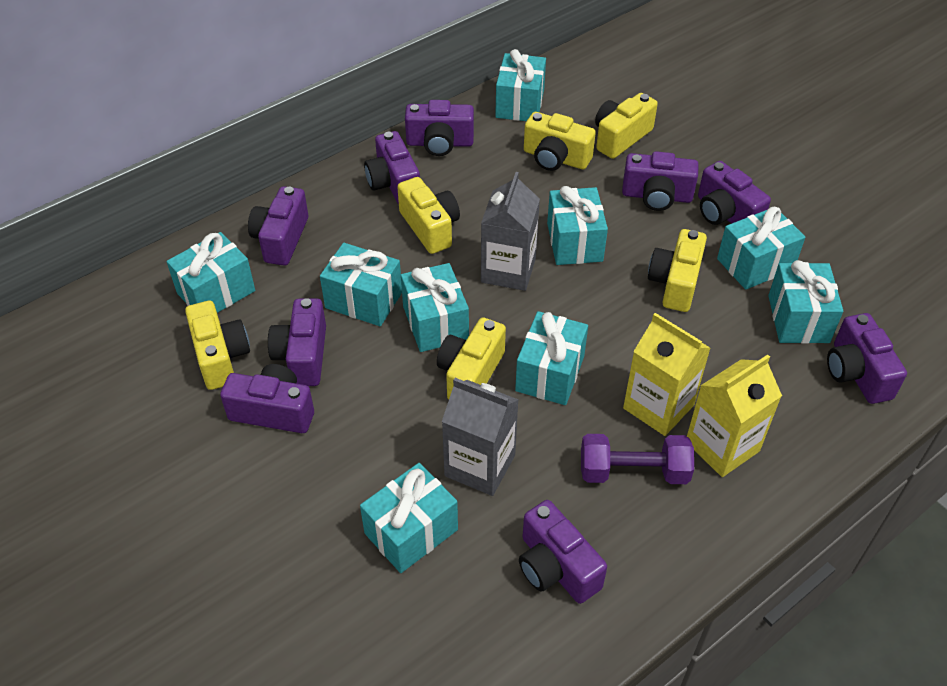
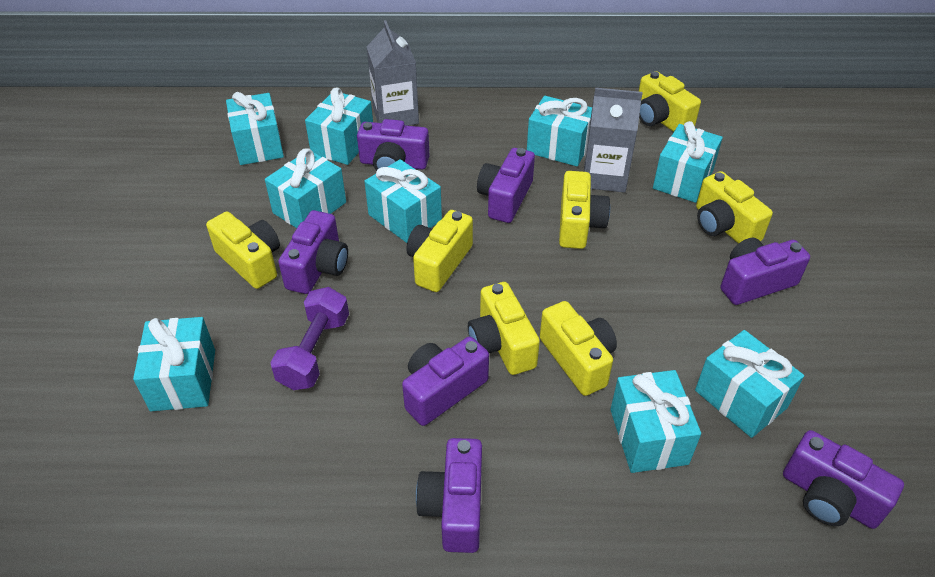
purple camera: 9 -> 7
yellow camera: 6 -> 7
yellow carton: 2 -> 0

